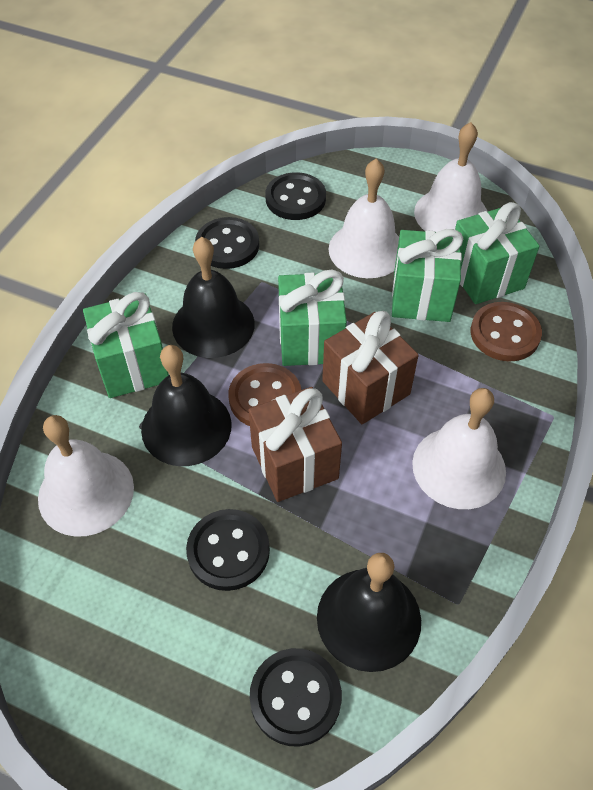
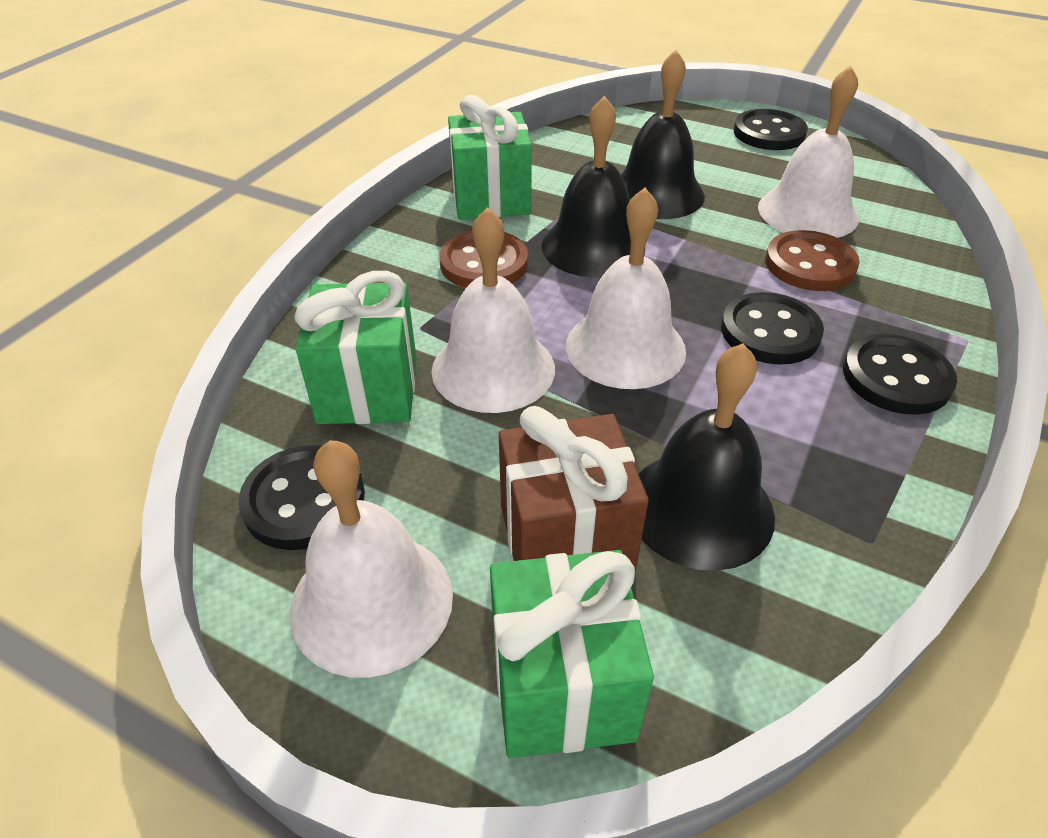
brown gift: 2 -> 1
green gift: 4 -> 3

